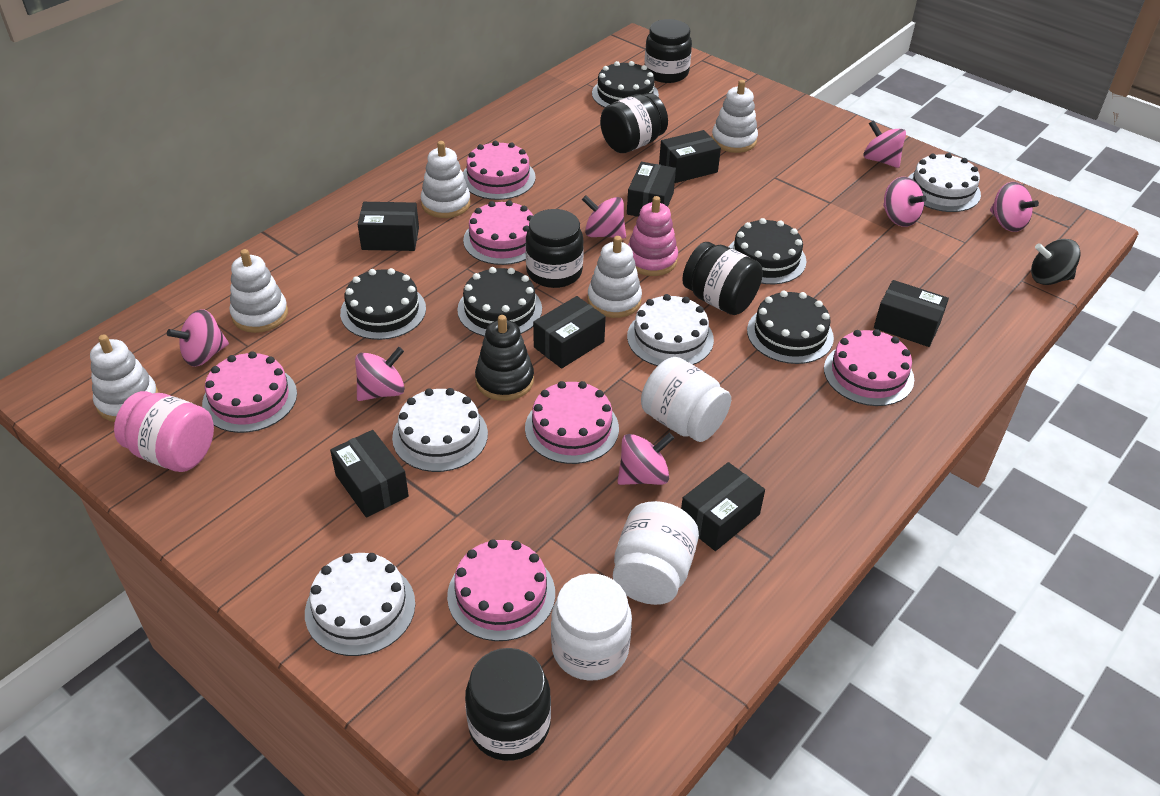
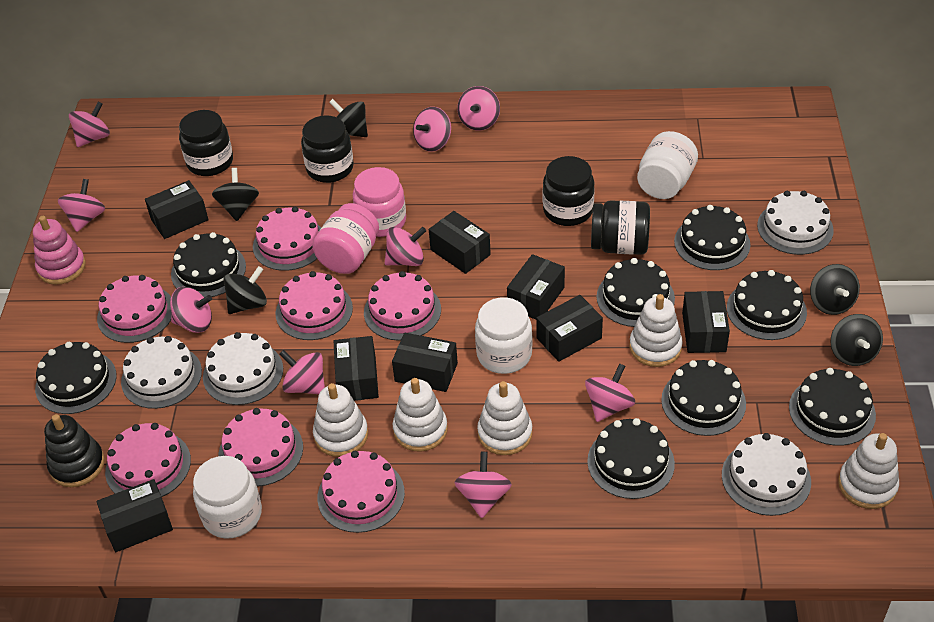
black box: 7 -> 8
black cake: 5 -> 8
black jar: 5 -> 4
black spinning top: 1 -> 5
pink cake: 6 -> 7
pink jar: 1 -> 2
pink spinning top: 7 -> 9

